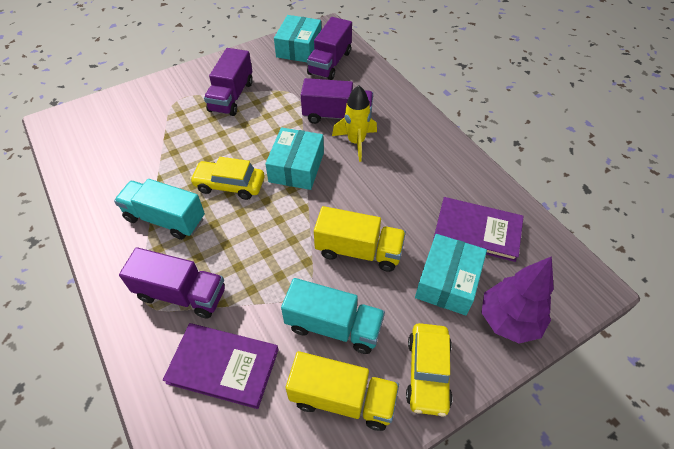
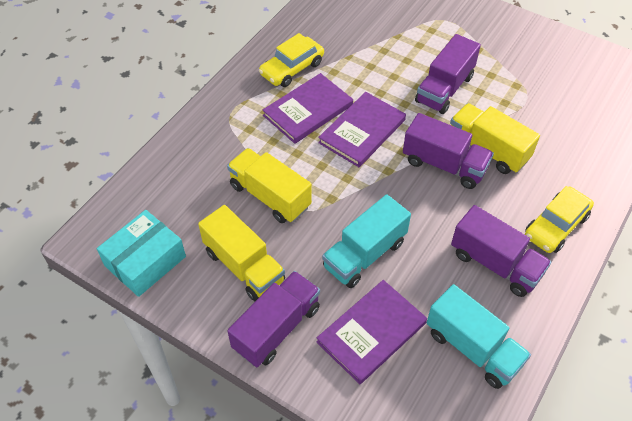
purple book: 2 -> 3
purple tree: 1 -> 0
turquoise box: 3 -> 1
yellow rocket: 1 -> 0
yellow truck: 2 -> 3

